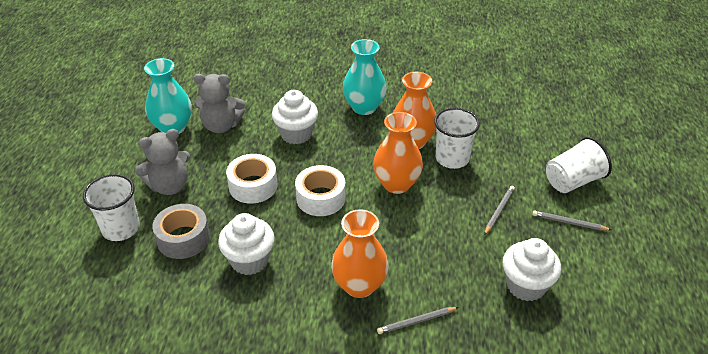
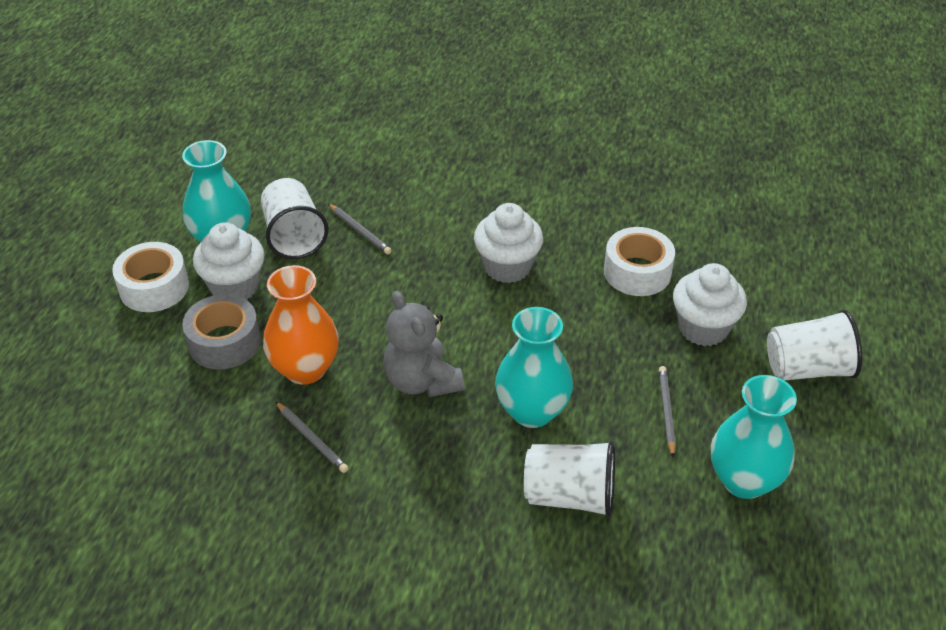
grey teddy bear: 2 -> 1
orange vase: 3 -> 1
turquoise vase: 2 -> 3

